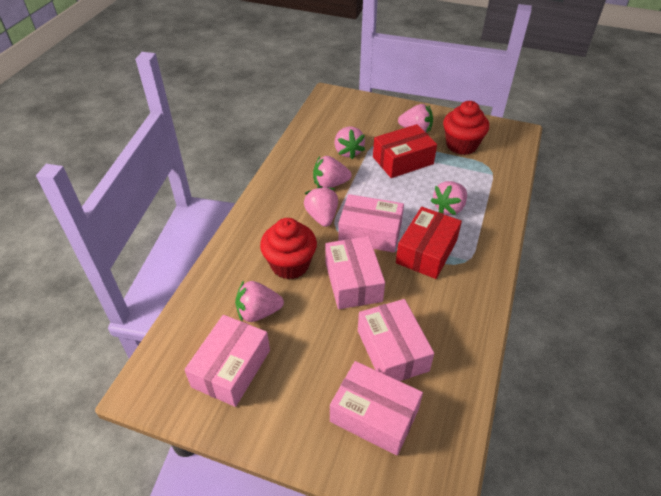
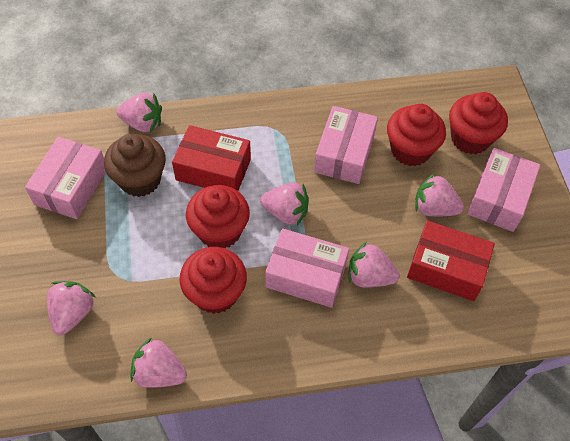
brown cupcake: 0 -> 1
pink box: 5 -> 4
red cupcake: 2 -> 4

